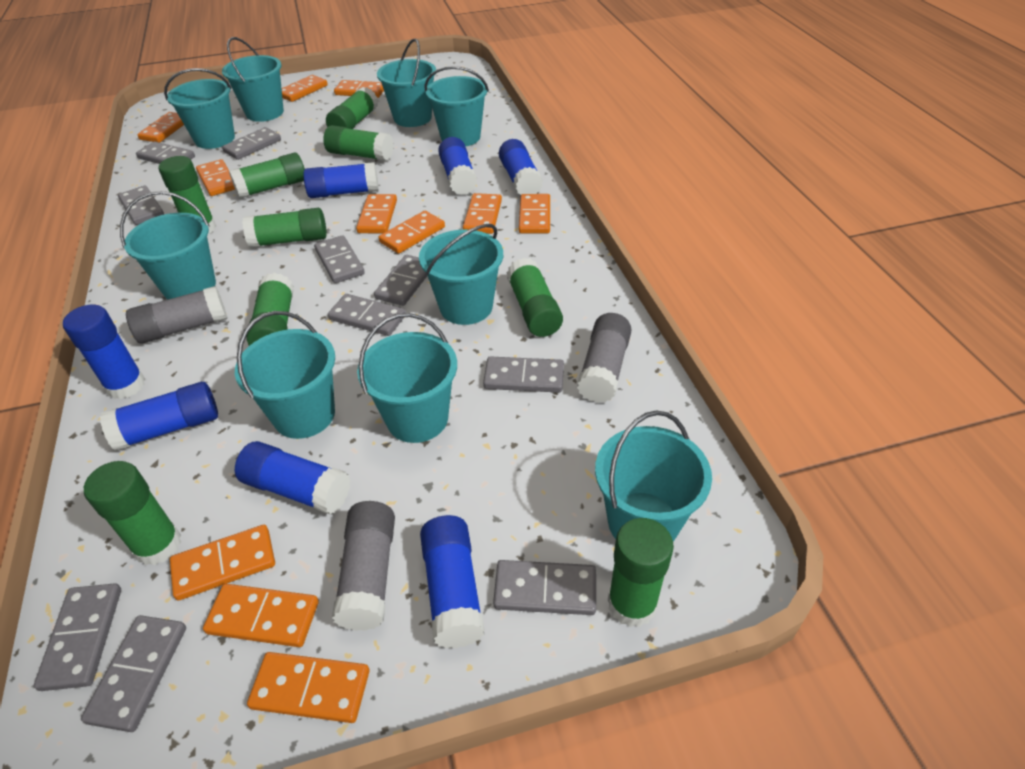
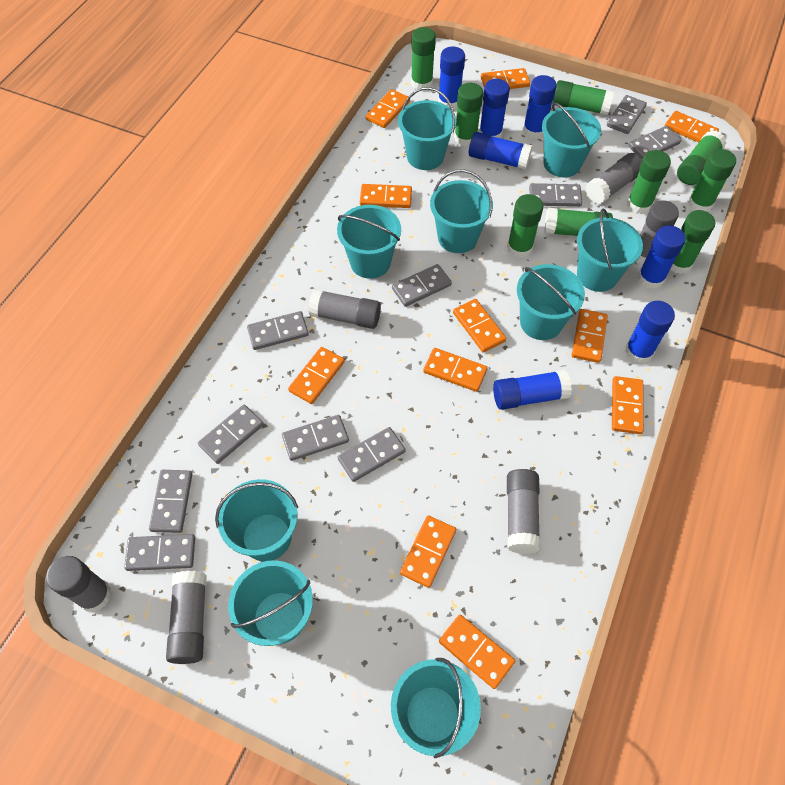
grey glue stick: 3 -> 6

